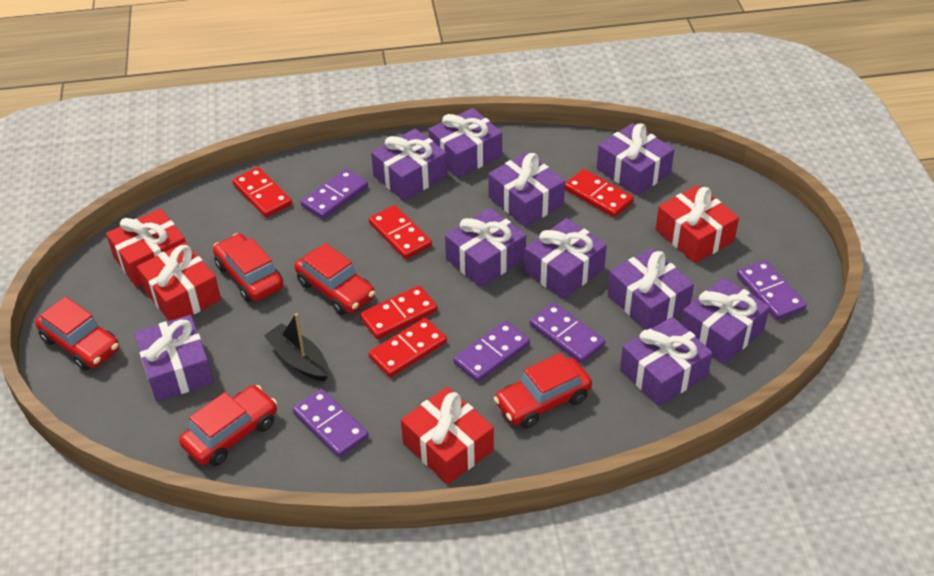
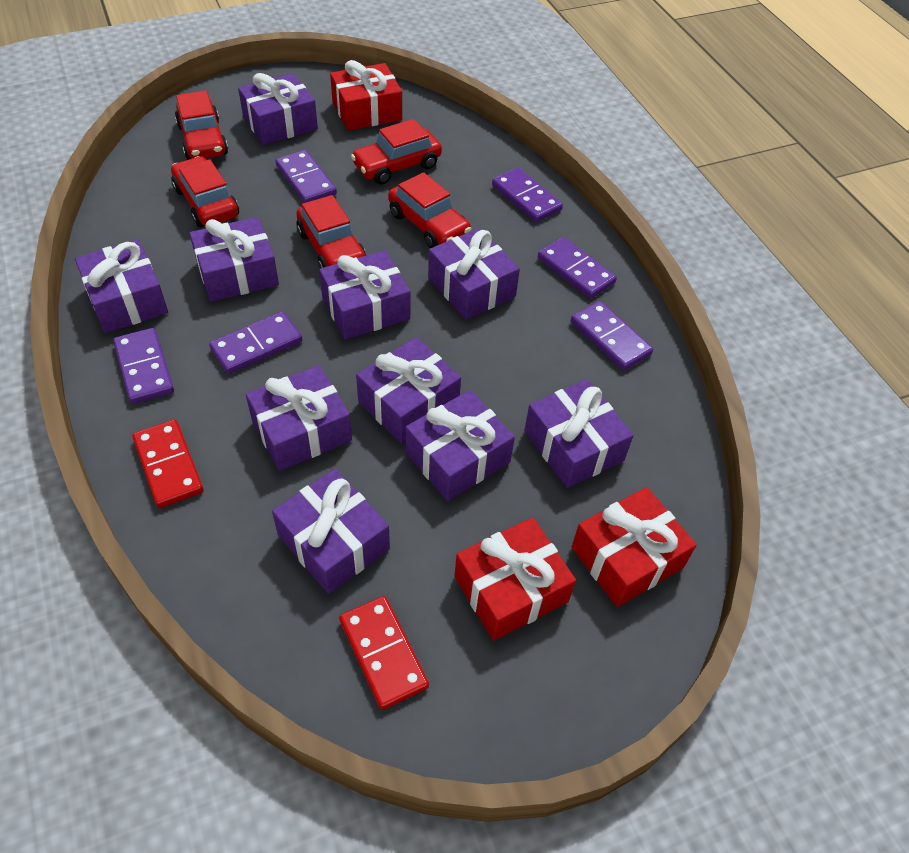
black boat: 1 -> 0
purple domino: 5 -> 6
red domino: 5 -> 2
red gift: 4 -> 3

